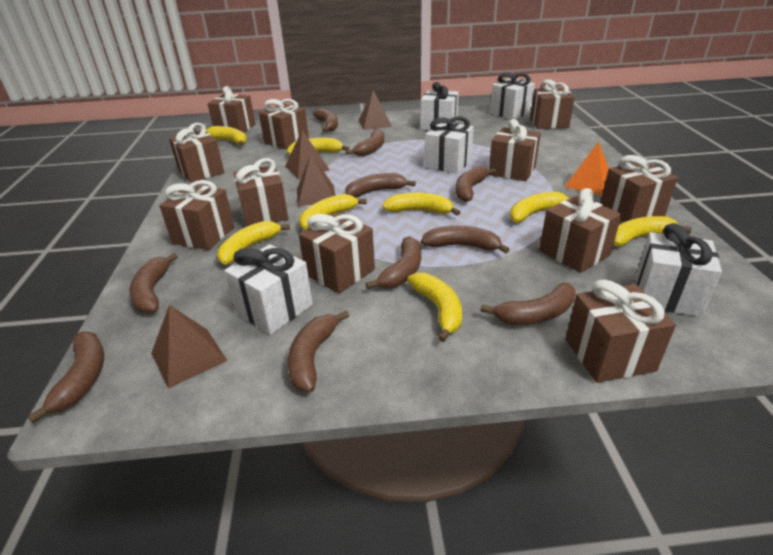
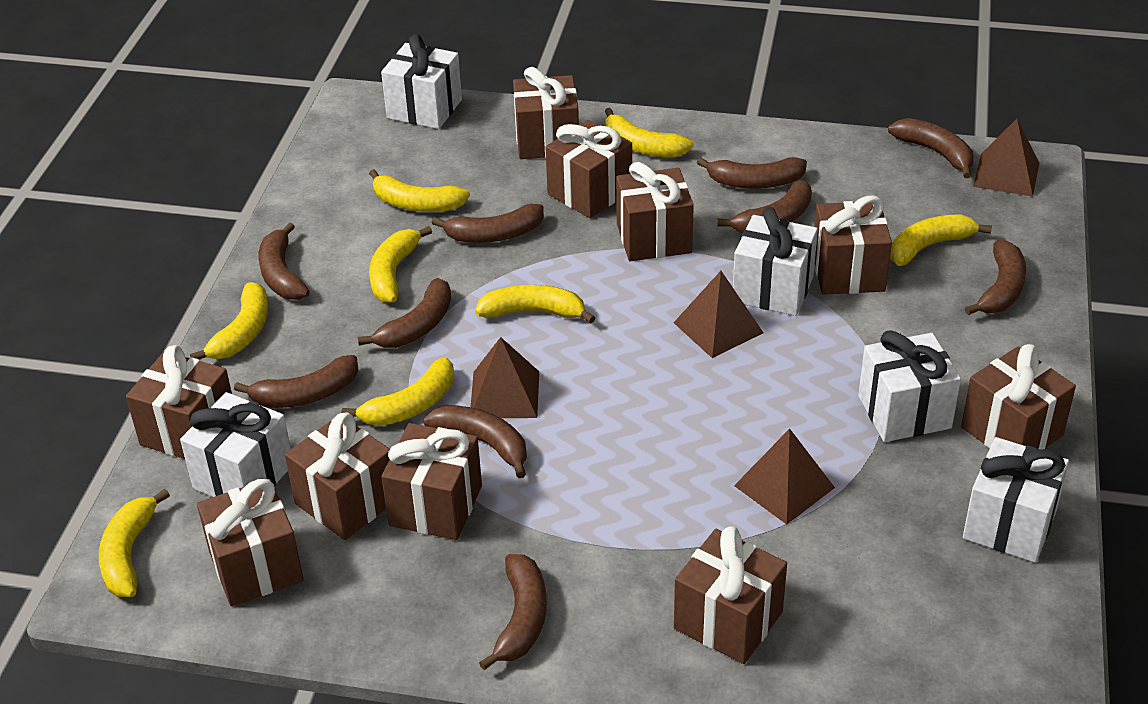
brown gift: 11 -> 10
orange pyramid: 1 -> 0

